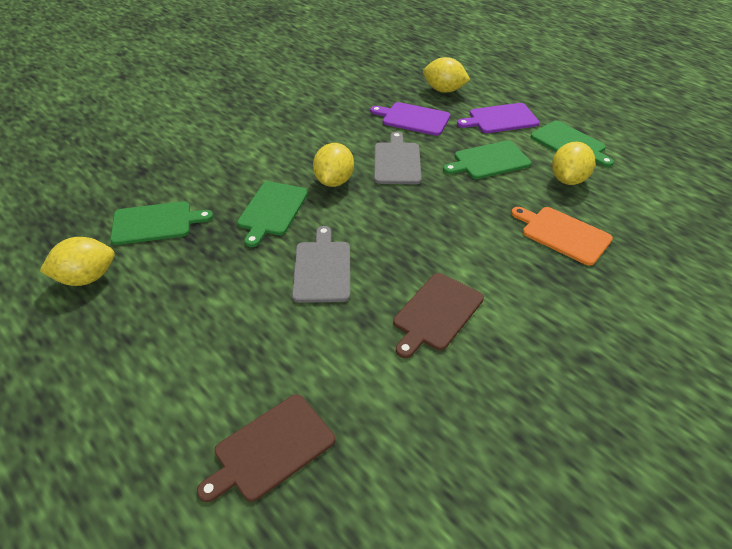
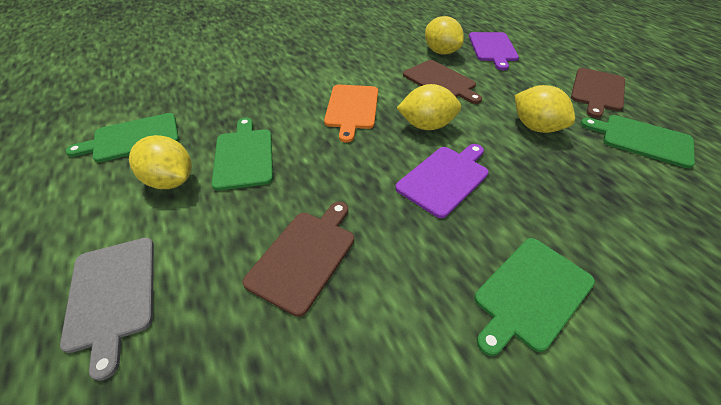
brown cutting board: 2 -> 3
grey cutting board: 2 -> 1

